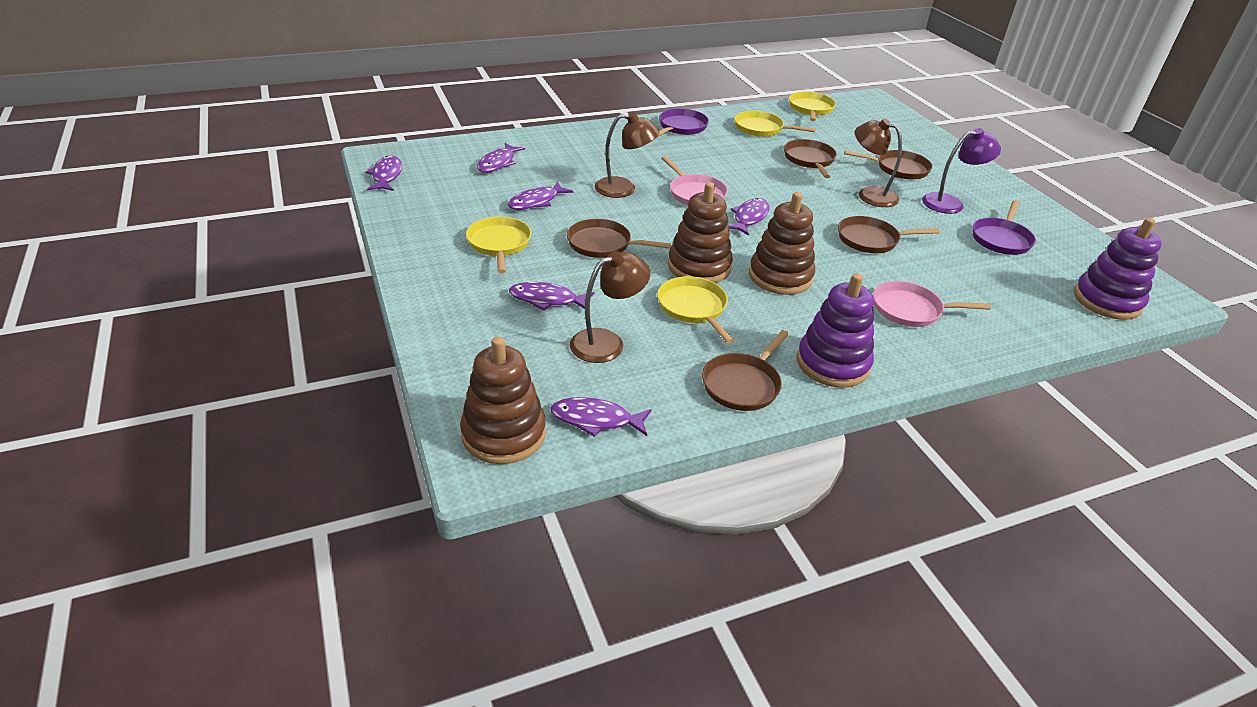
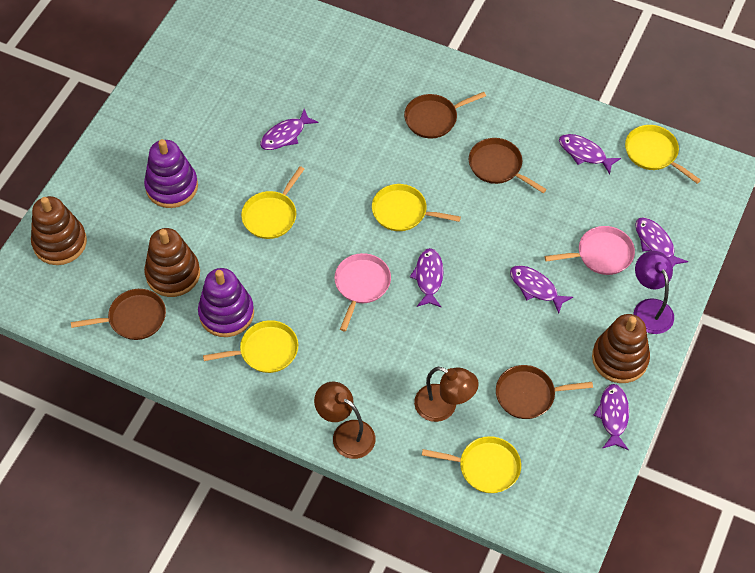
brown lamp: 3 -> 2
brown pan: 5 -> 4
purple pan: 2 -> 0
yellow pan: 4 -> 5

